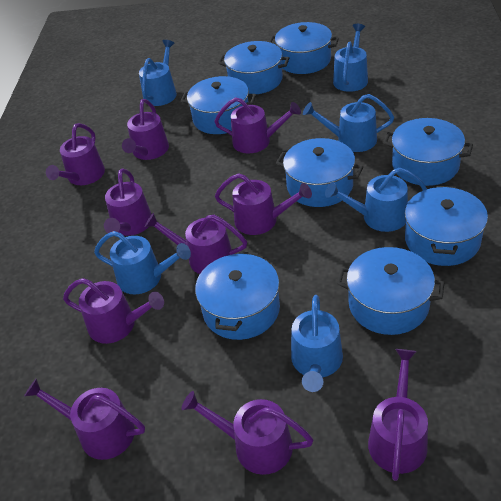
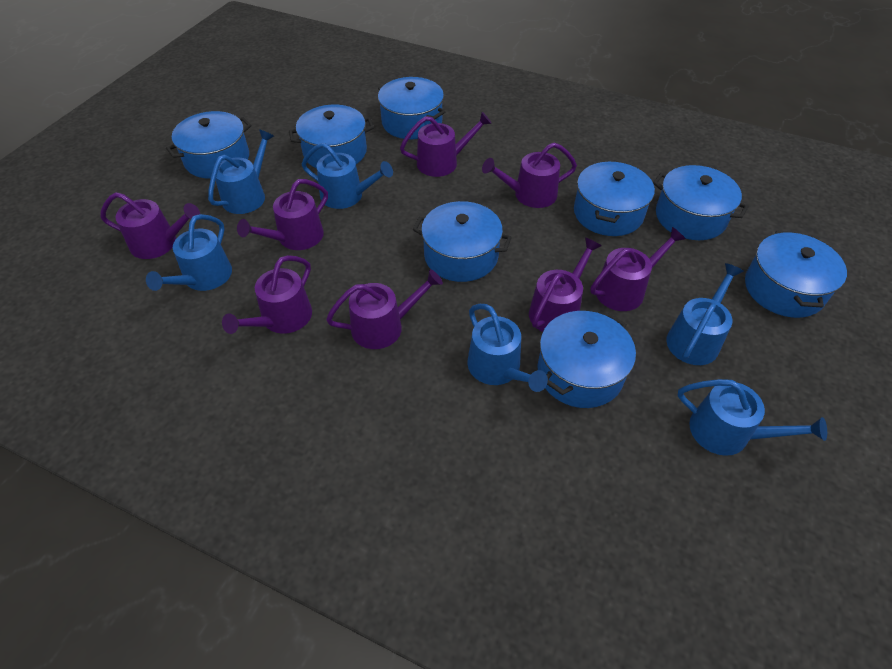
purple watering can: 10 -> 8

